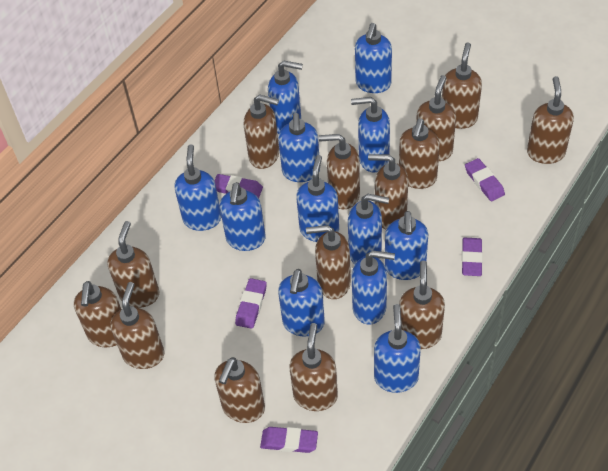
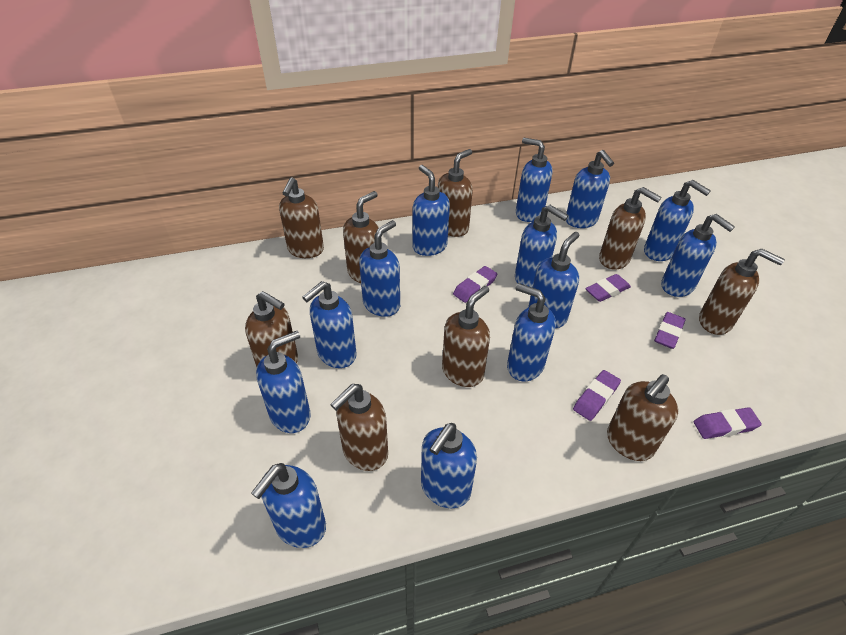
blue soap dispenser: 12 -> 13
brown soap dispenser: 14 -> 9

